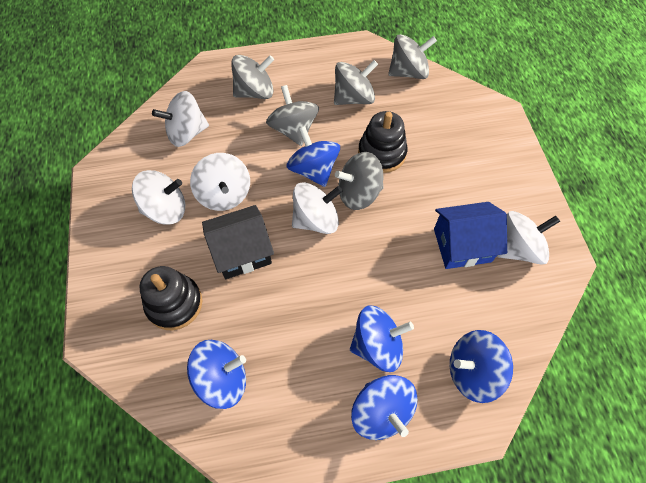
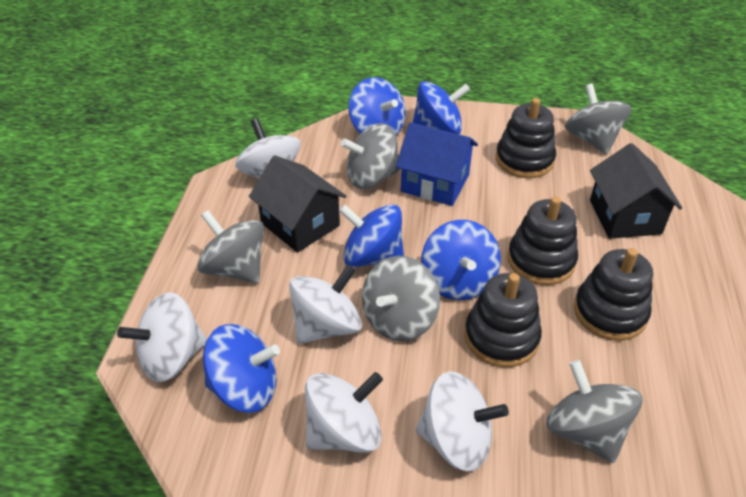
black house: 1 -> 2
black stacking toy: 2 -> 4

